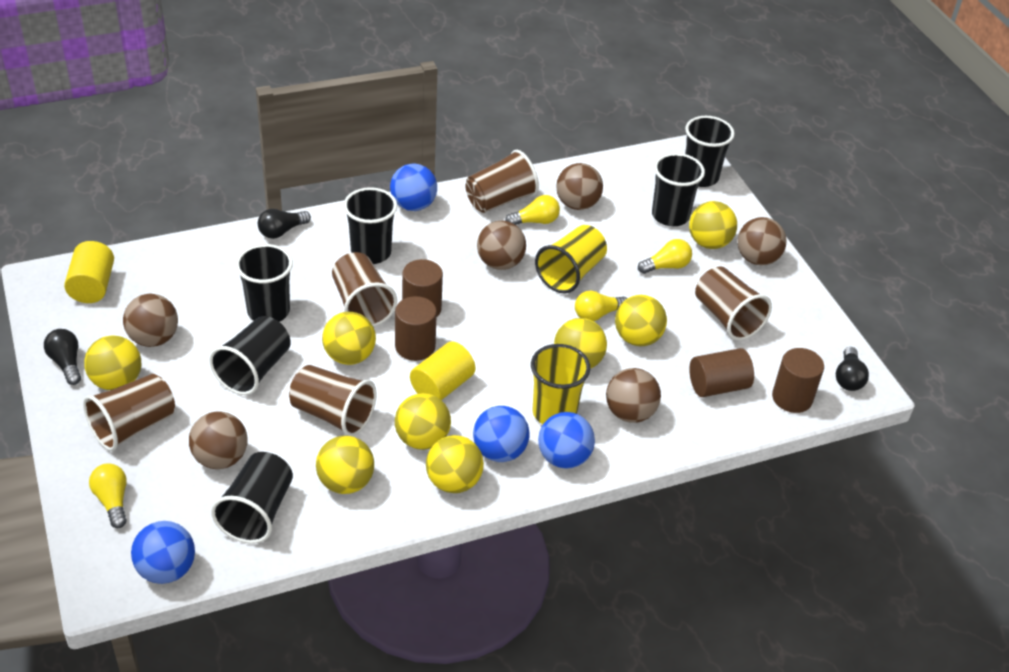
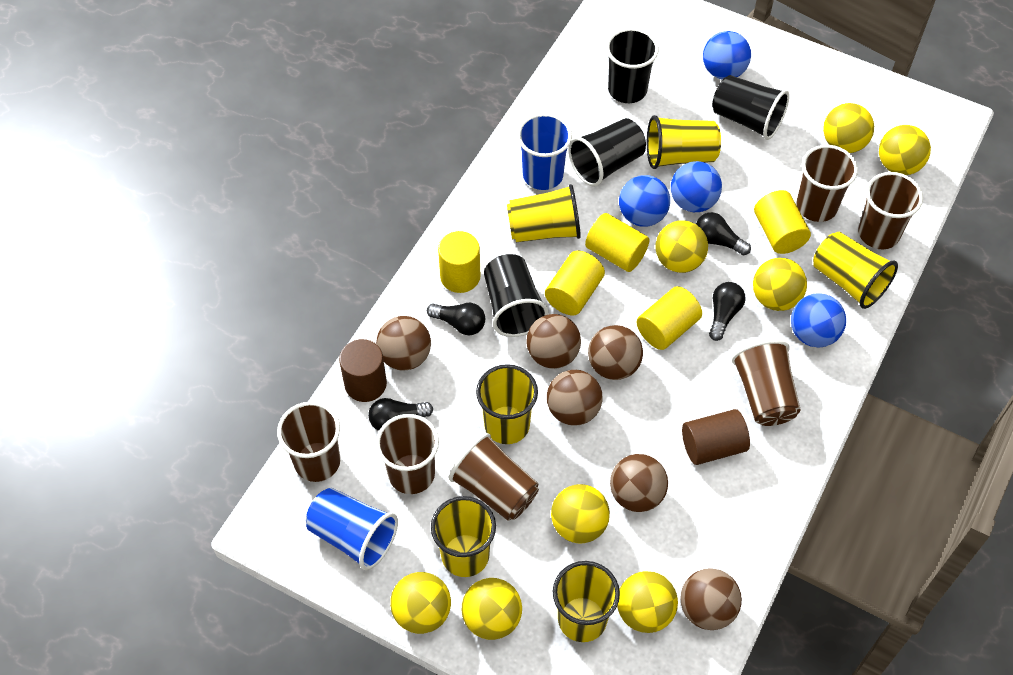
black cup: 6 -> 4
black light bulb: 3 -> 4
blue cup: 0 -> 2
brown cup: 5 -> 6
brown cylinder: 4 -> 2
yellow cup: 2 -> 6
yellow cylinder: 2 -> 5
yellow light bulb: 4 -> 0

